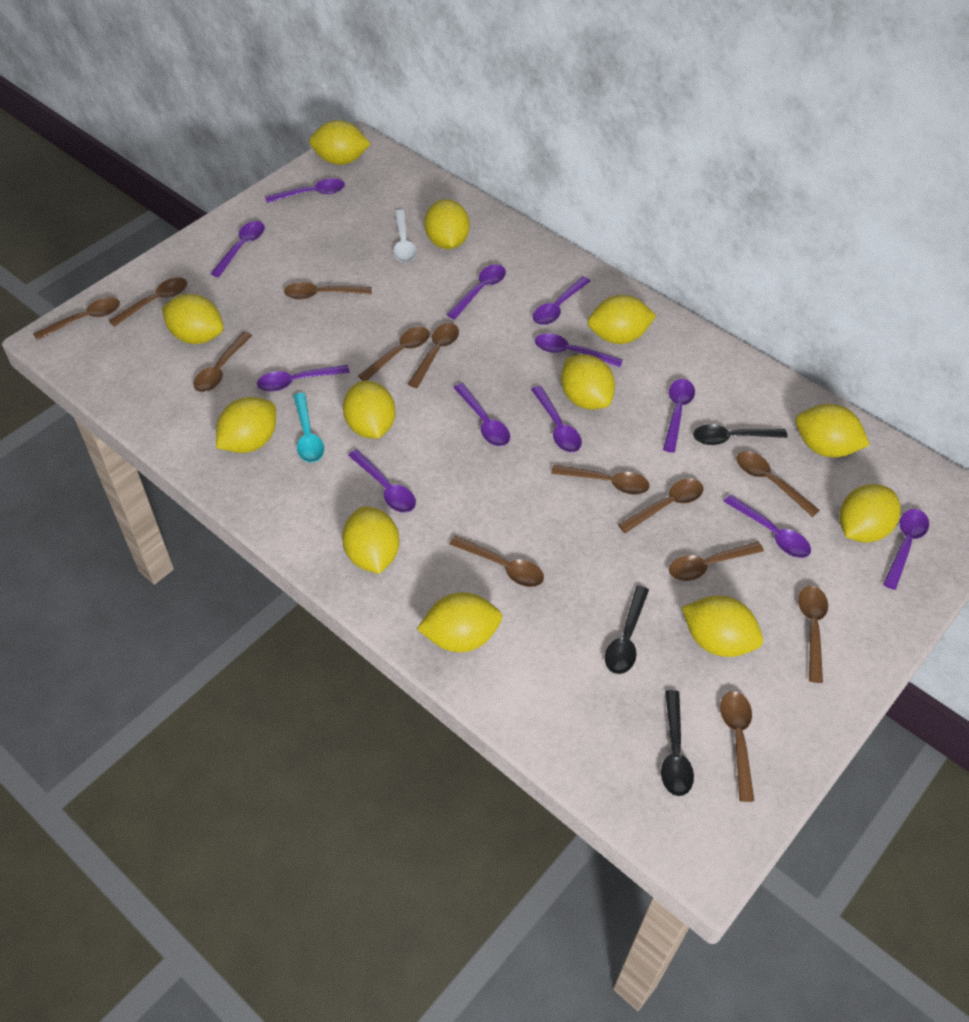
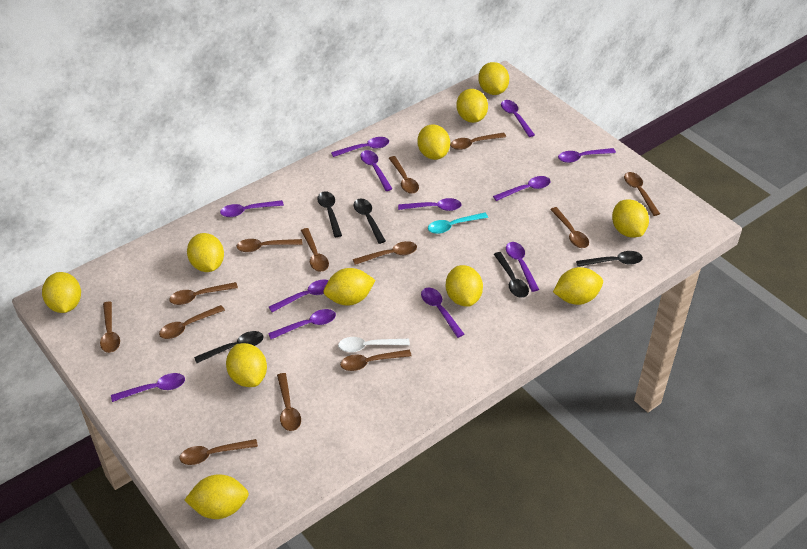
black spoon: 3 -> 5
yellow lemon: 12 -> 11

